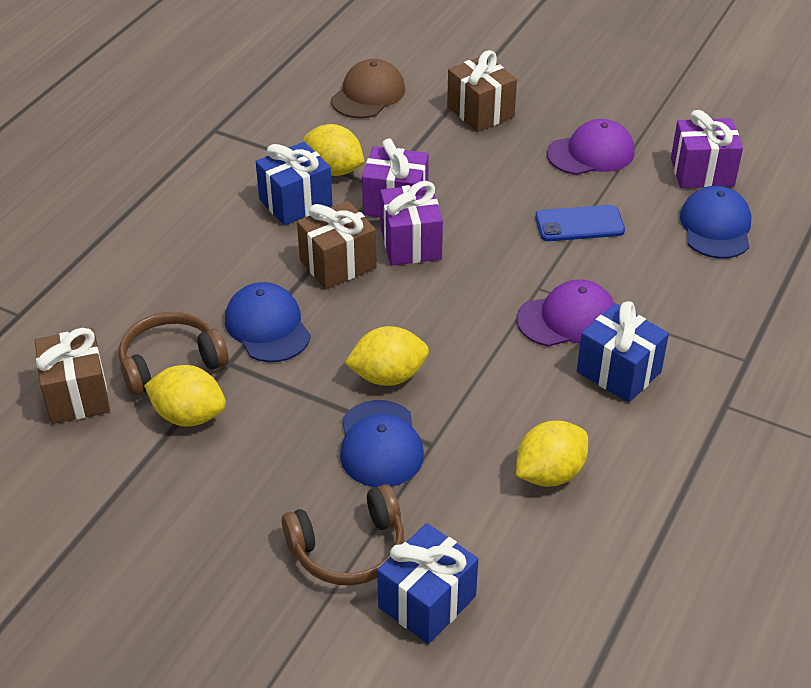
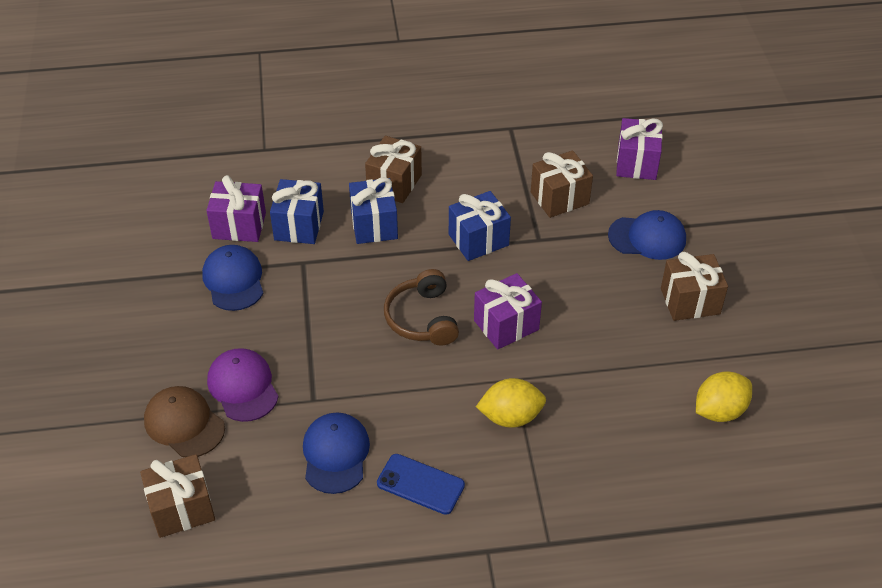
brown gift: 3 -> 4
brown headphones: 2 -> 1
purple cap: 2 -> 1
yellow lemon: 4 -> 2

